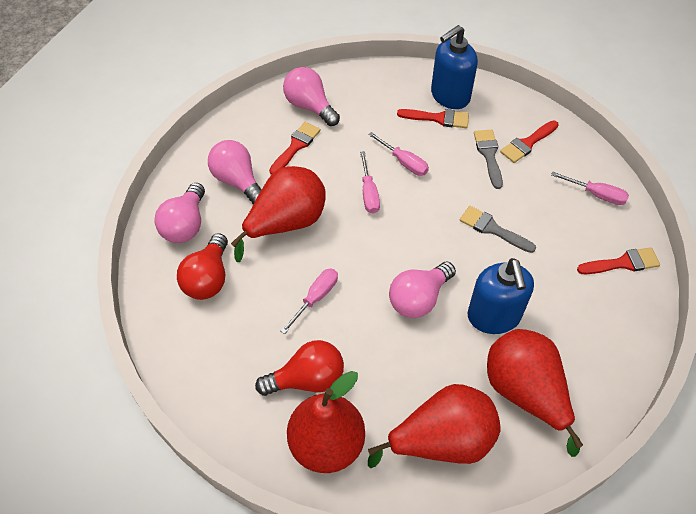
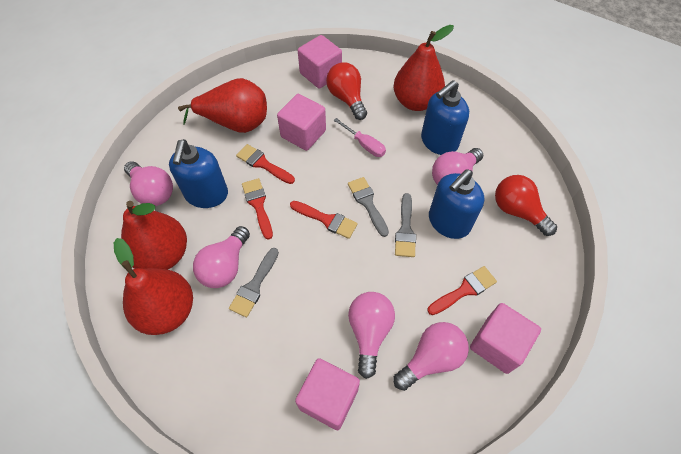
blue soap dispenser: 2 -> 3
grey brush: 2 -> 3
pink cube: 0 -> 4
pink light bulb: 4 -> 5
pink screwdriver: 4 -> 1

